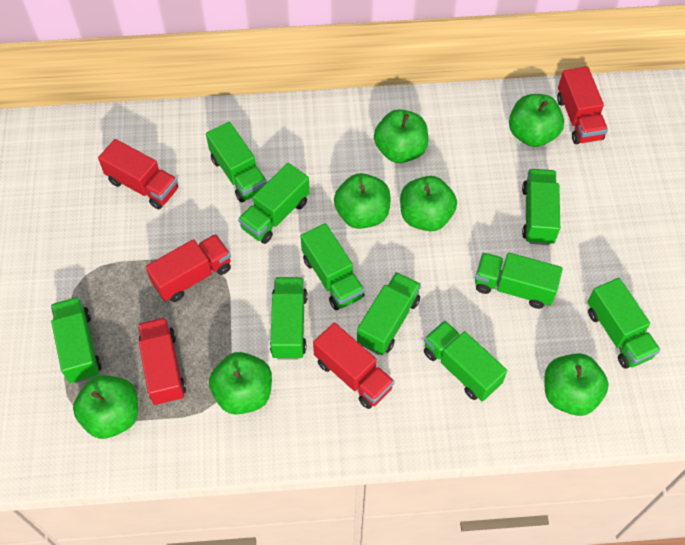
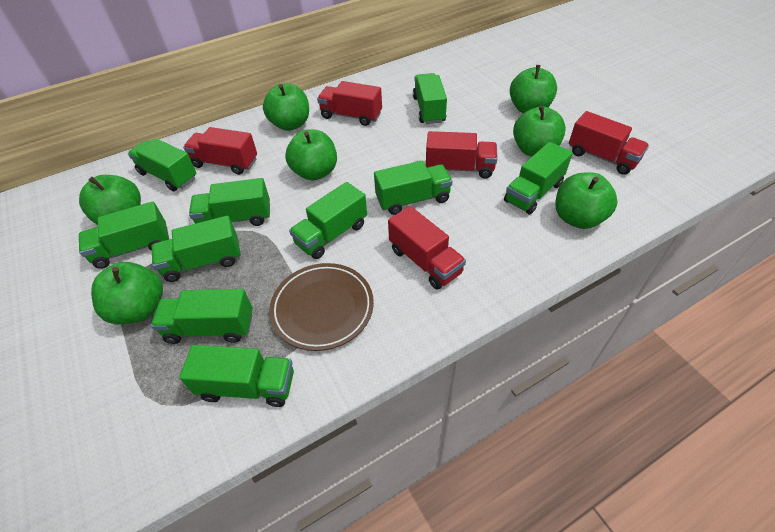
brown plate: 0 -> 1

